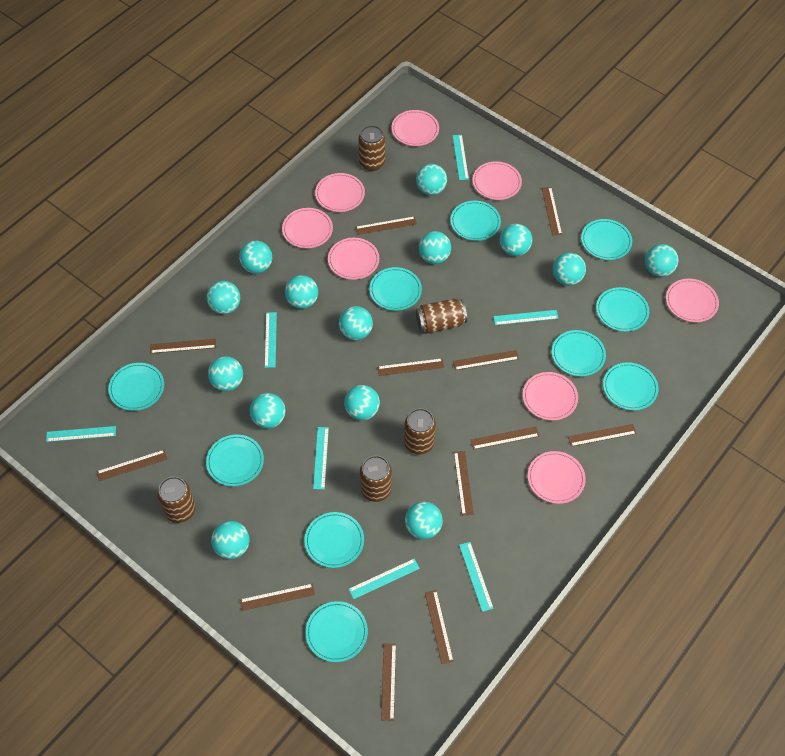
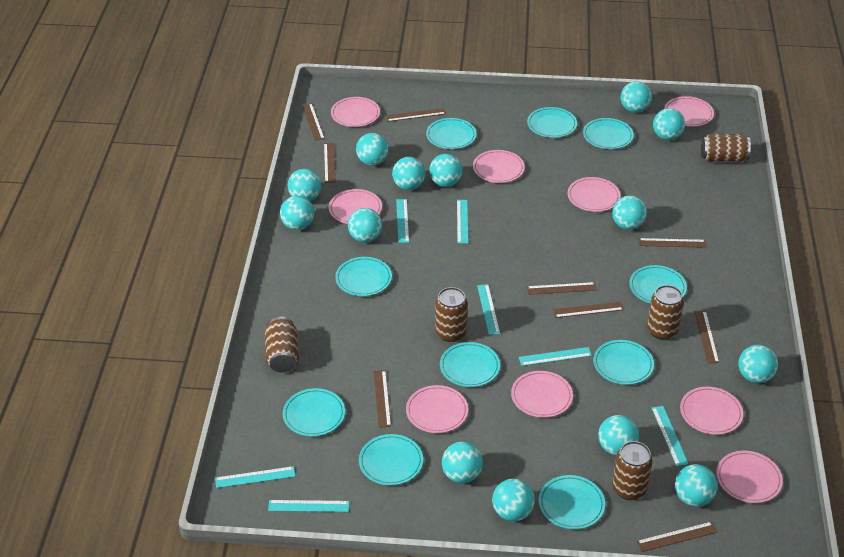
brown ruler: 12 -> 9
pink plate: 8 -> 9

